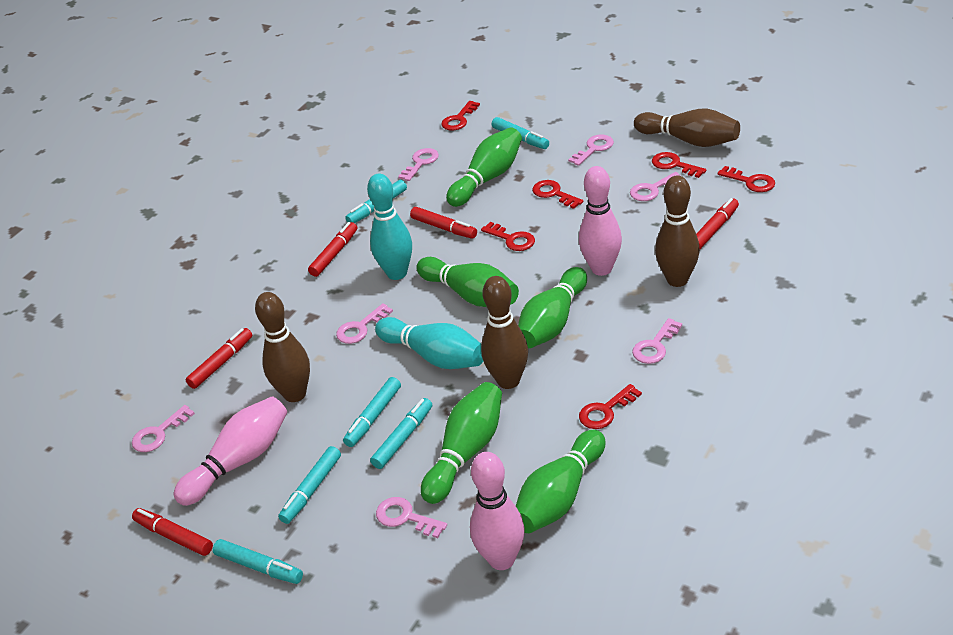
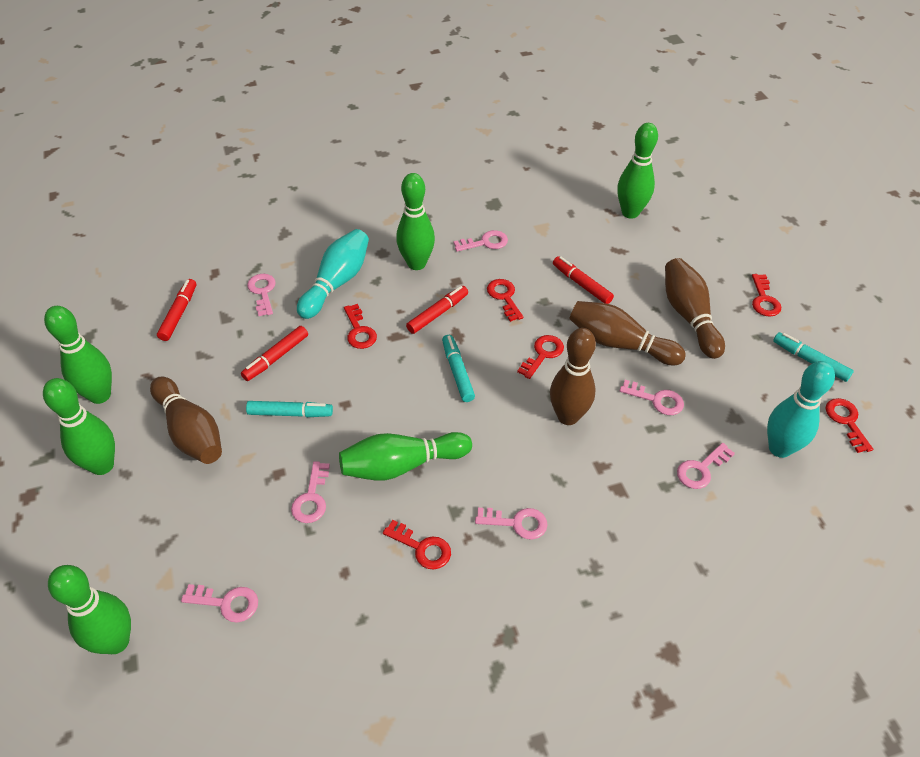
green bowling pin: 5 -> 6
pink bowling pin: 3 -> 0
red marker: 5 -> 4
turquoise marker: 6 -> 3

